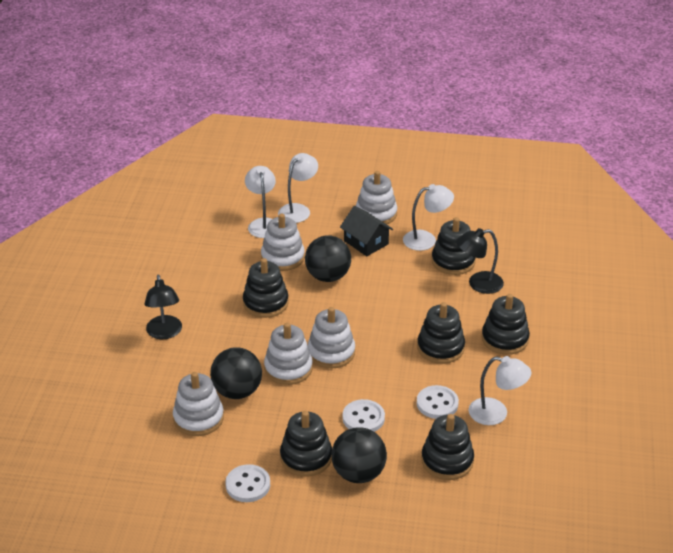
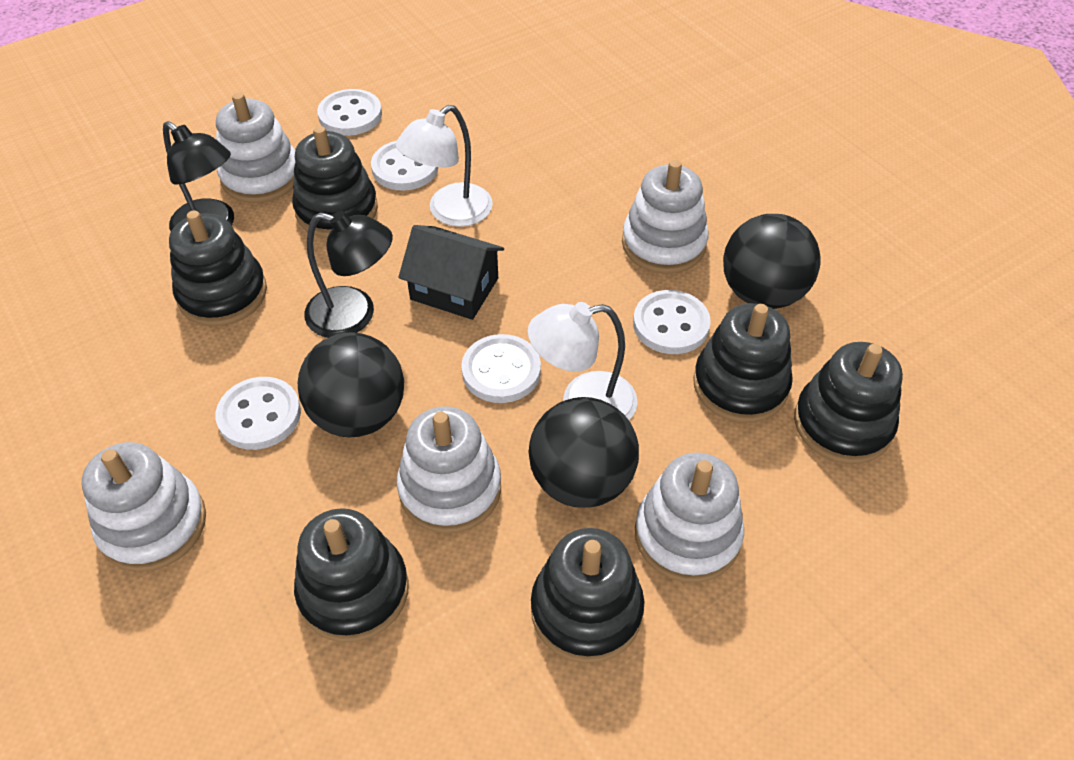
white button: 3 -> 5
white lamp: 4 -> 2

